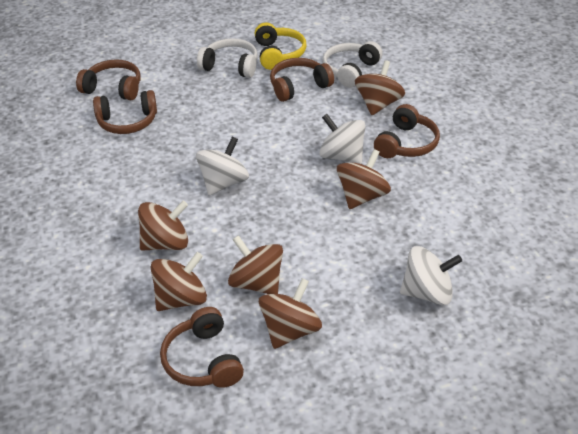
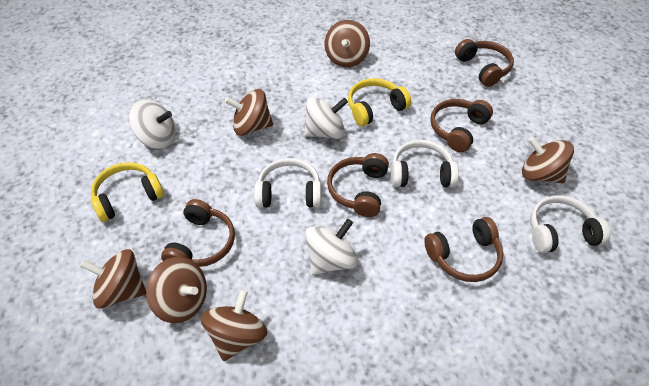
white headphones: 2 -> 3
yellow headphones: 1 -> 2

